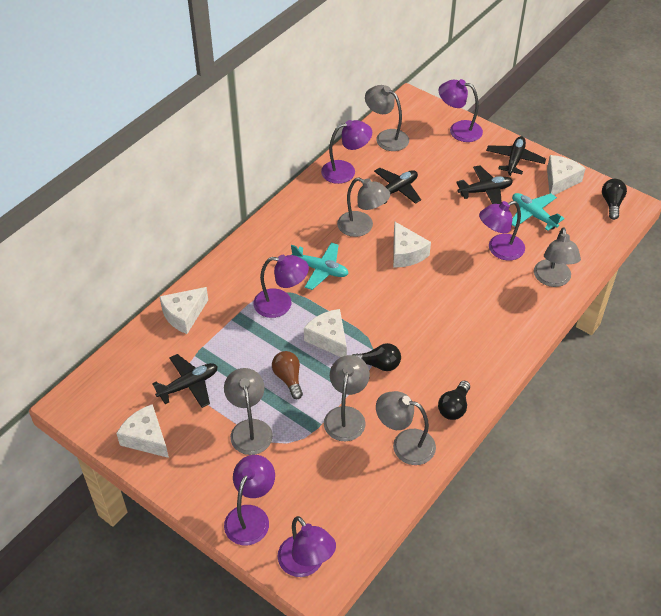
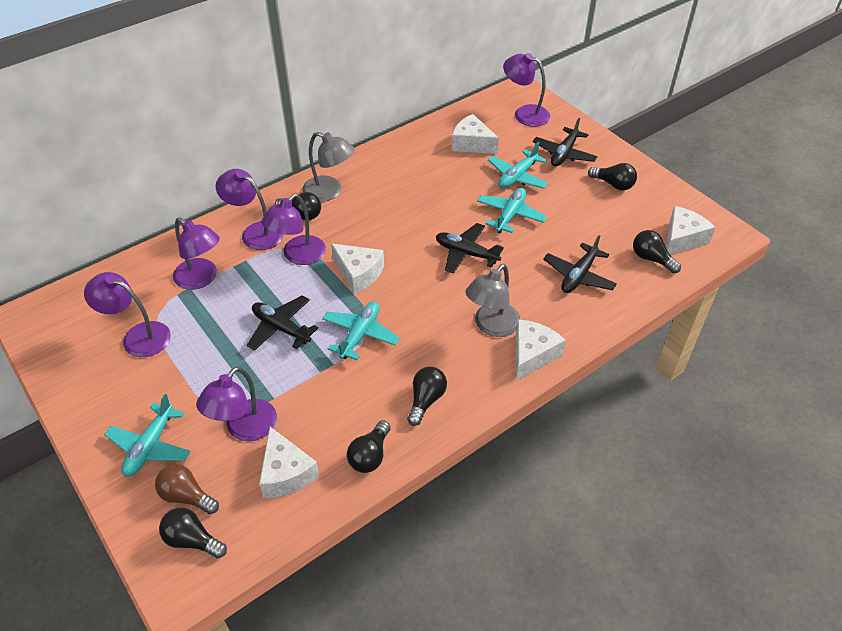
black light bulb: 3 -> 6
grey lamp: 6 -> 2
turquoise plane: 2 -> 4

